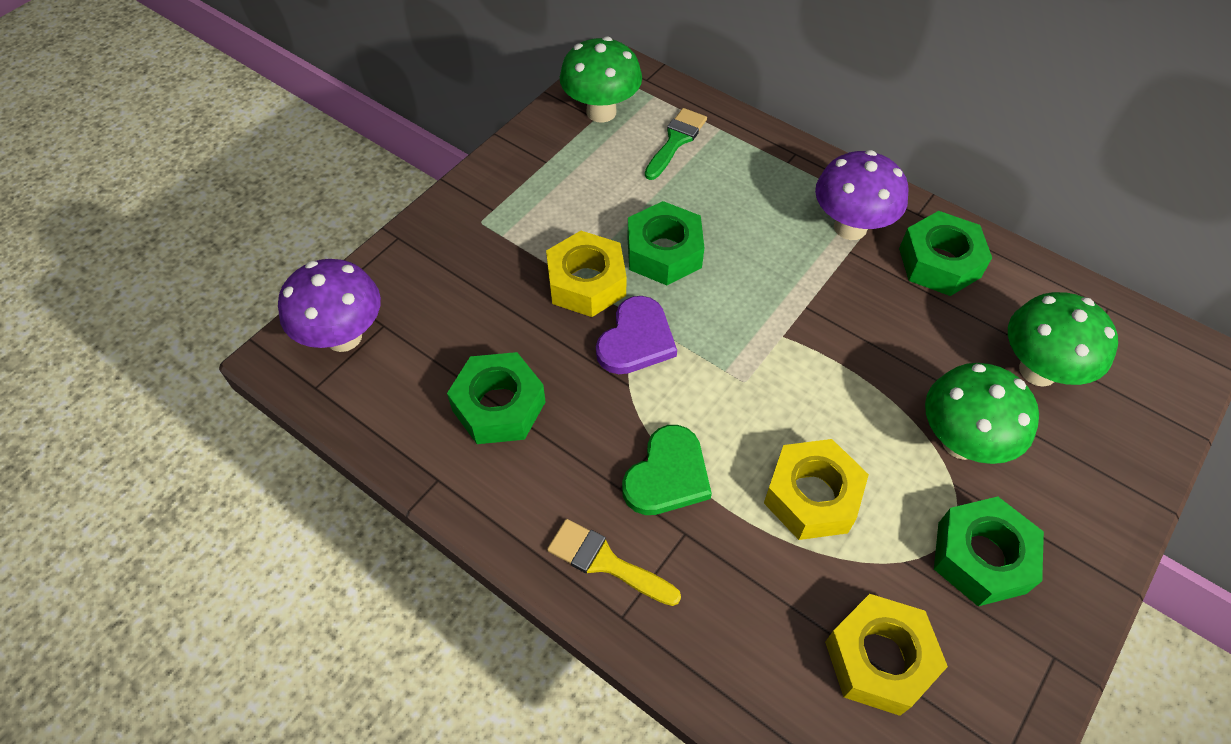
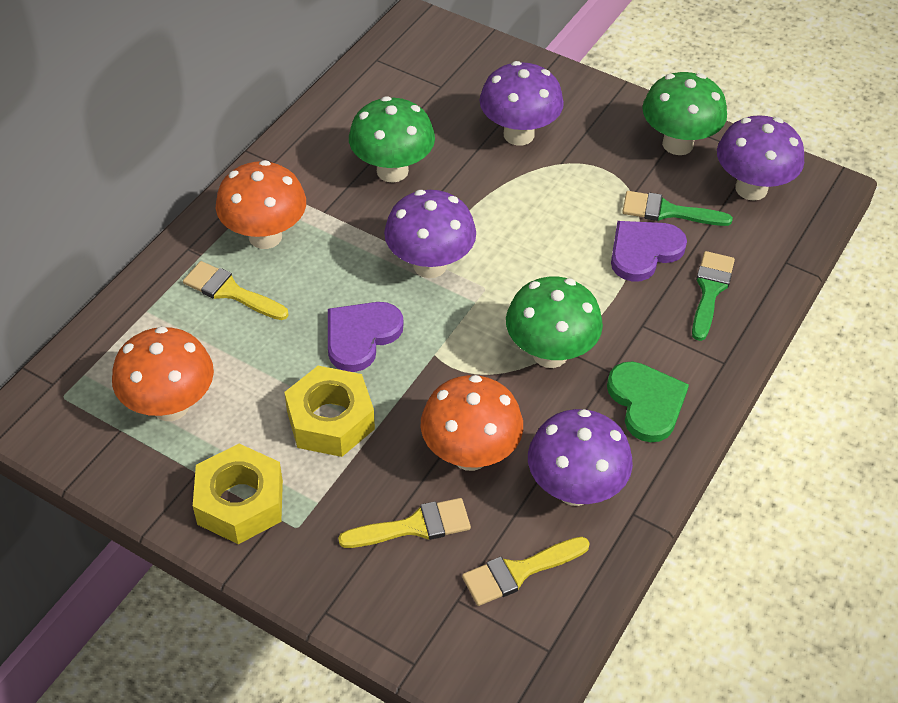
green brush: 1 -> 2
green nut: 4 -> 0
orange mushroom: 0 -> 3
purple heart: 1 -> 2
purple mushroom: 2 -> 4
yellow brush: 1 -> 3
yellow nut: 3 -> 2

